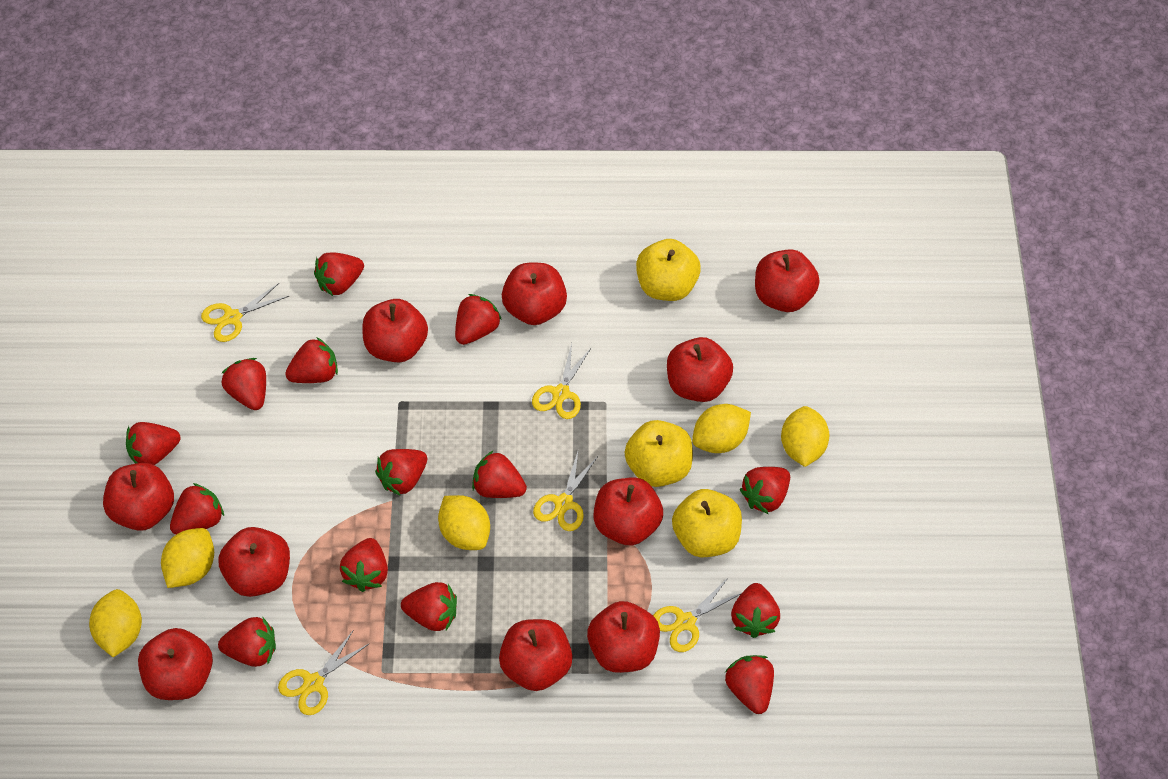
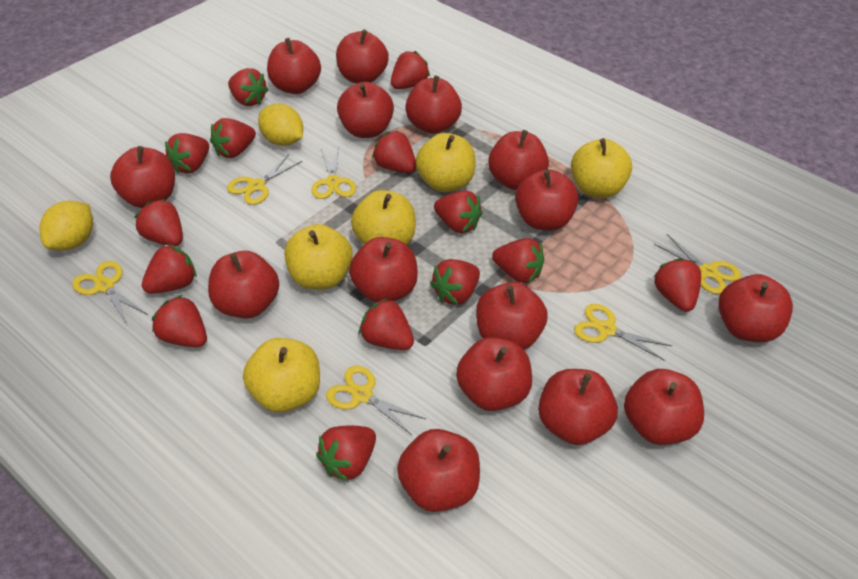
red apple: 10 -> 15
yellow apple: 3 -> 5
yellow lemon: 5 -> 2
yellow scissors: 5 -> 6

